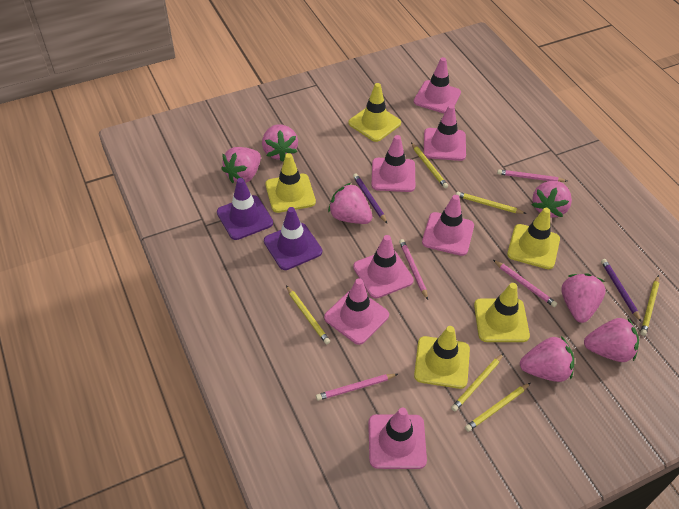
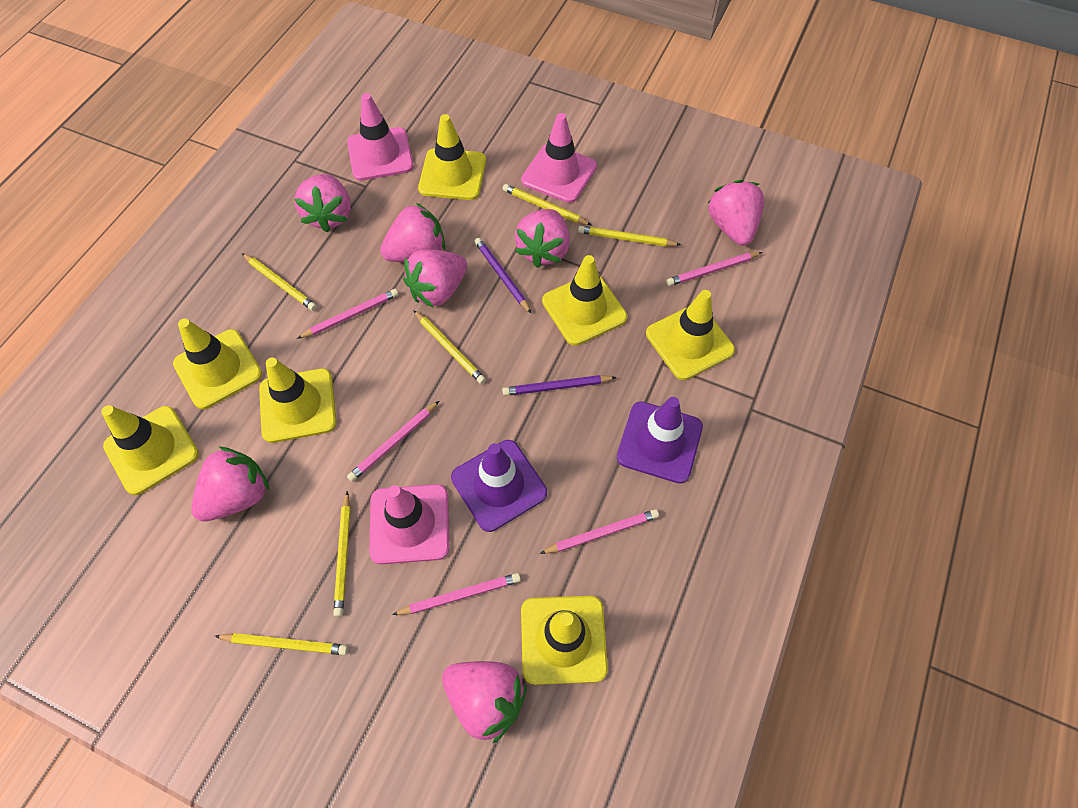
pink pencil: 4 -> 5
pink traffic cone: 7 -> 3
yellow traffic cone: 5 -> 7

